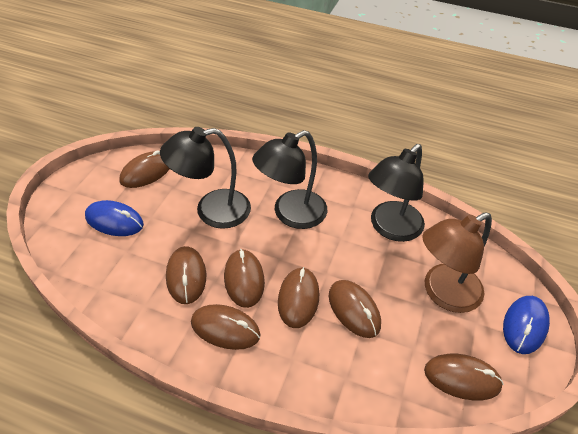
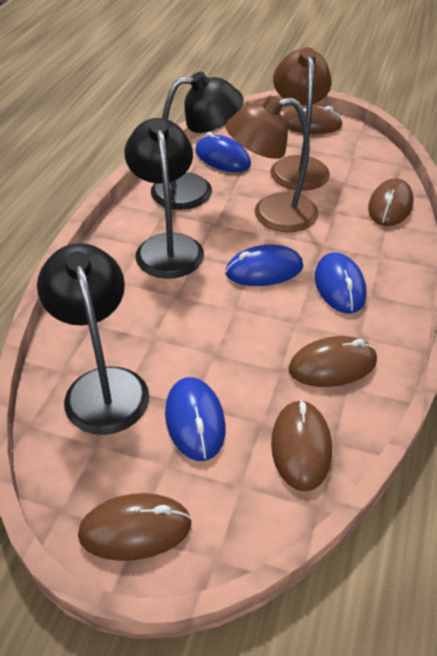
blue mouse: 2 -> 4
brown lamp: 1 -> 2
brown mouse: 7 -> 5

